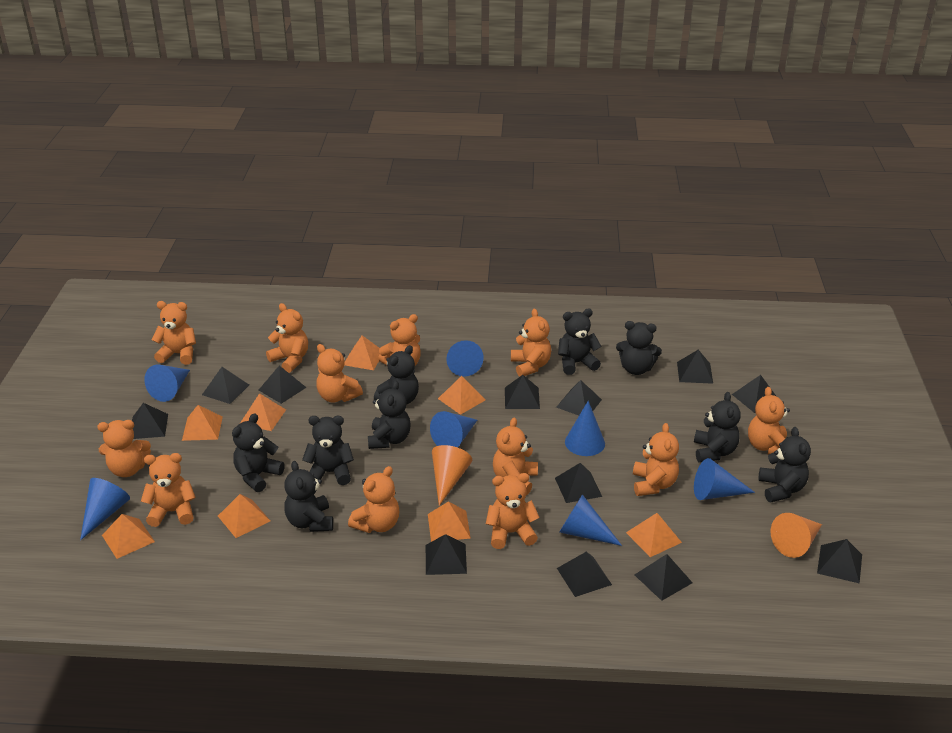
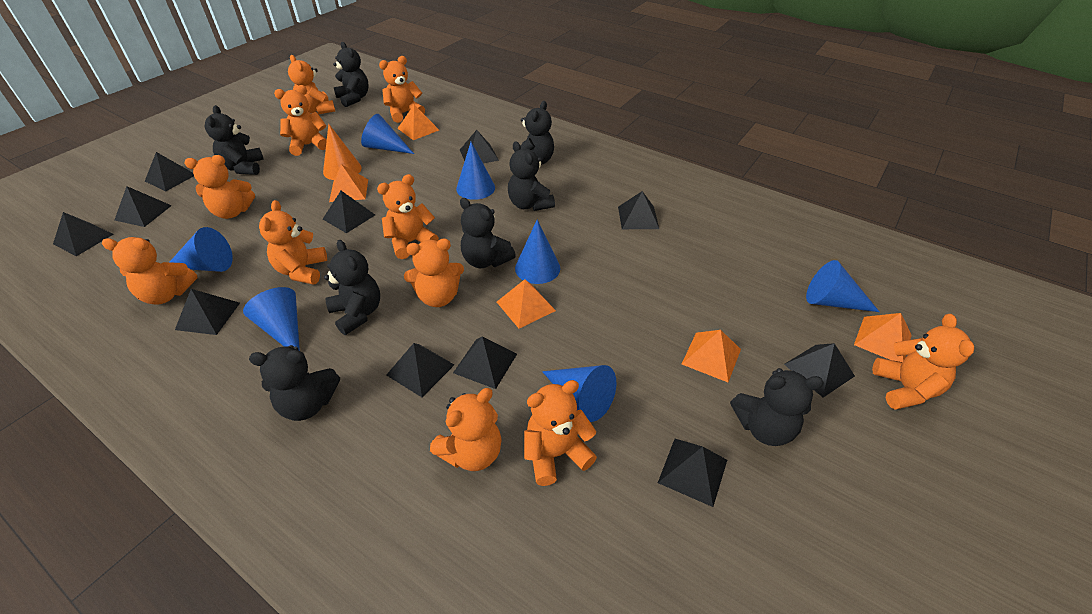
black pyramid: 12 -> 11
black teddy bear: 9 -> 8
orange cone: 2 -> 1
orange pyramid: 8 -> 5
orange teddy bear: 12 -> 11

